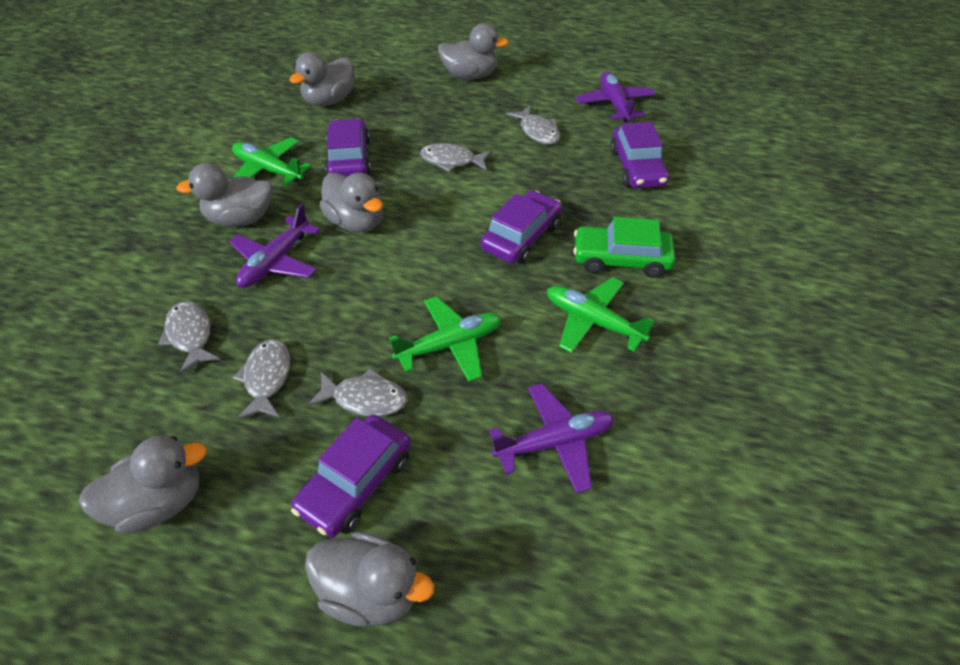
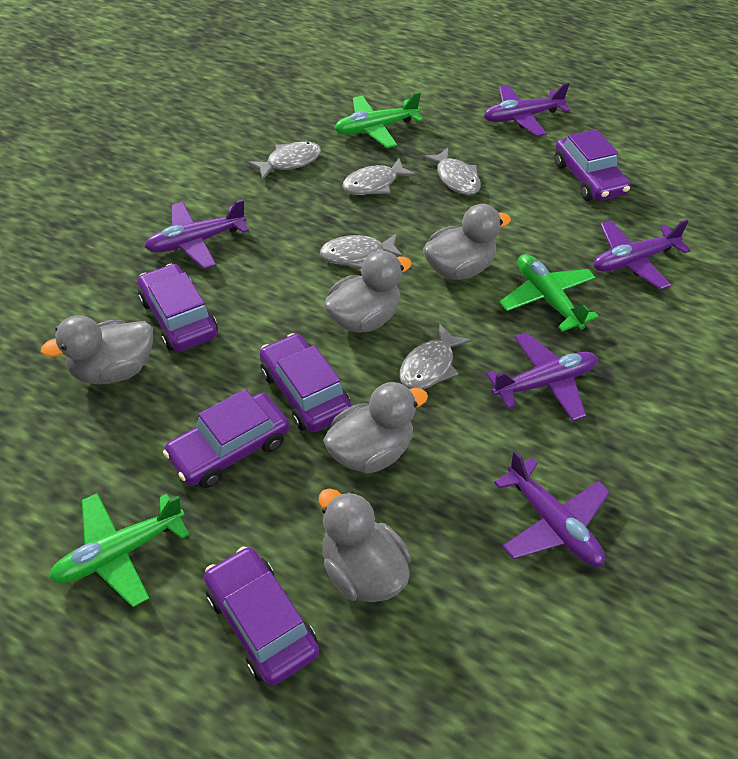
green car: 1 -> 0
grey duck: 6 -> 5
purple car: 4 -> 5
purple plane: 3 -> 5

